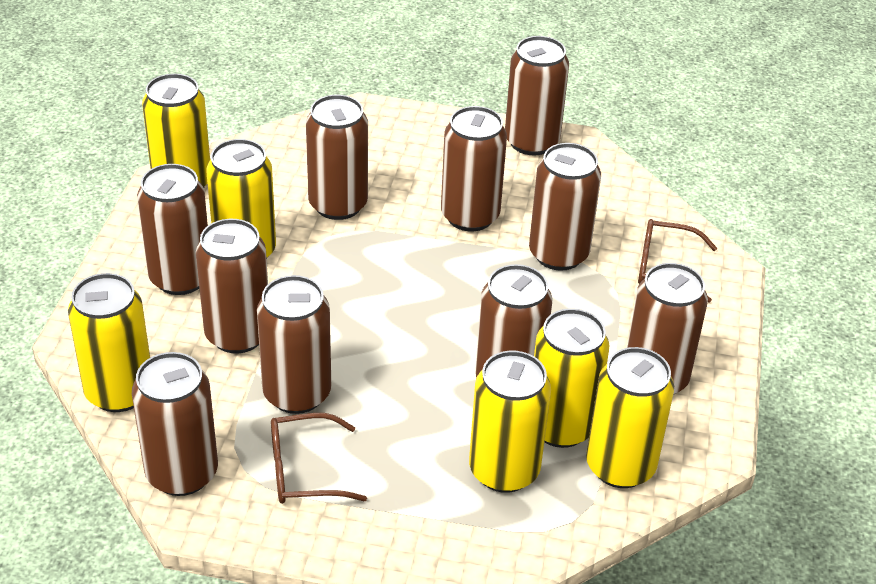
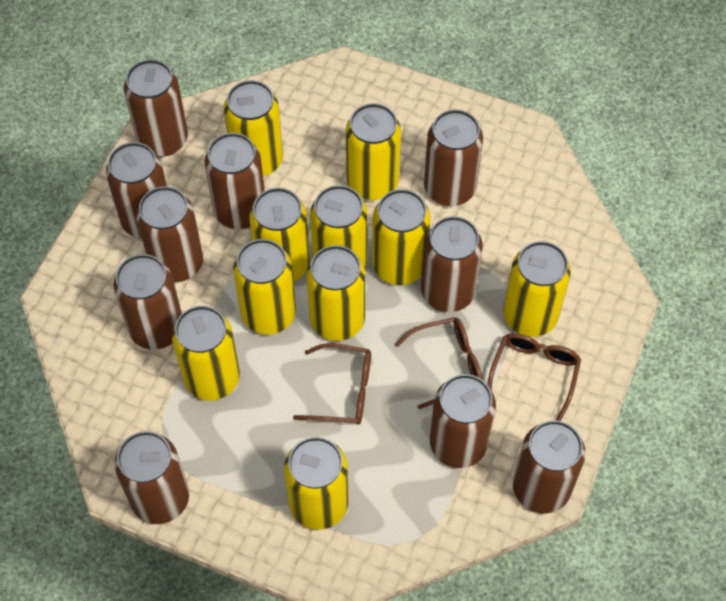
brown glasses: 2 -> 3
yellow can: 6 -> 10

